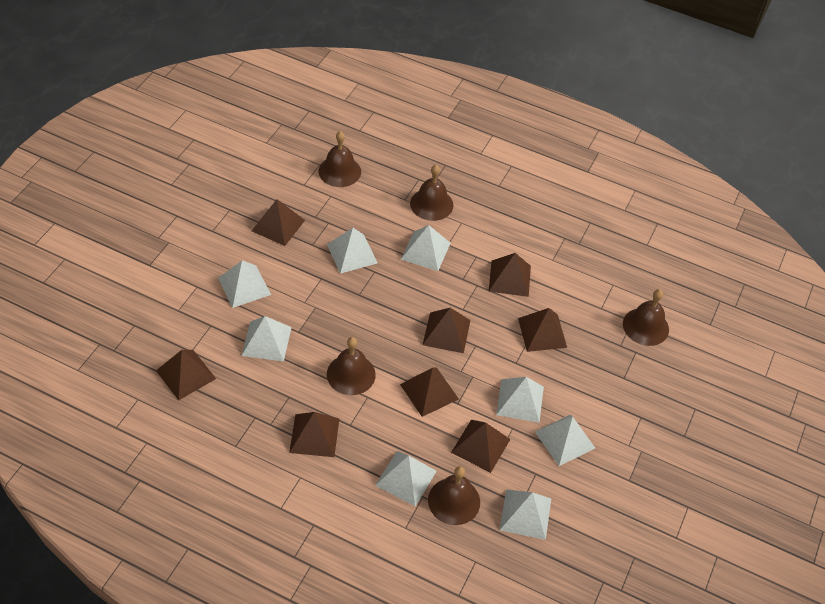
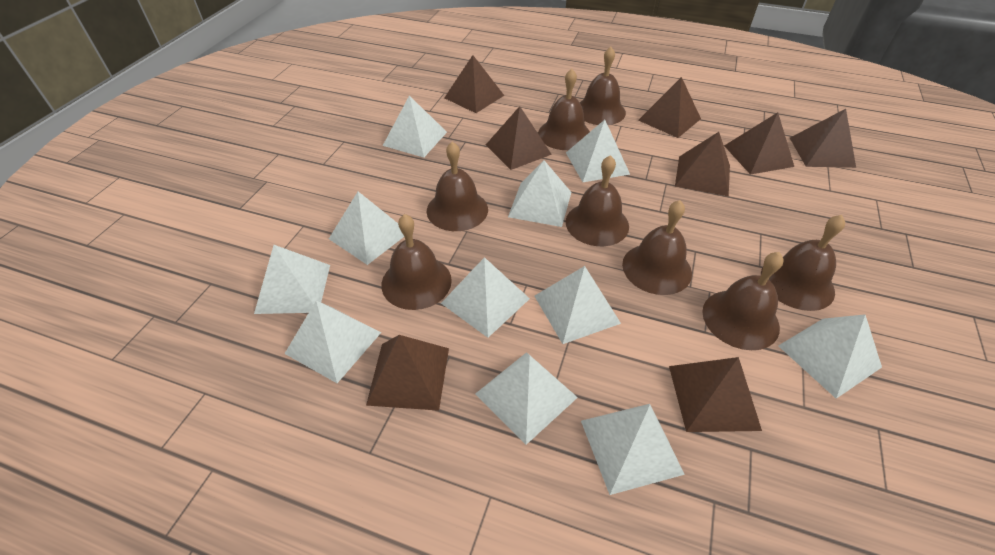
brown bell: 5 -> 8
white pyramid: 8 -> 11

